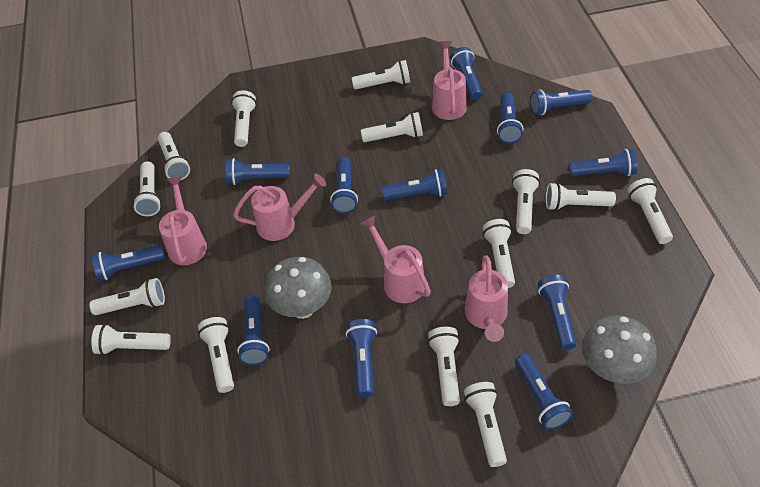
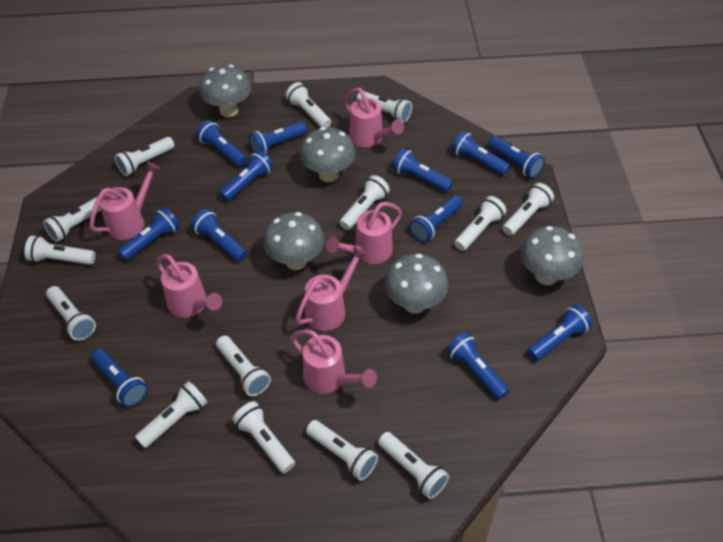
grey mushroom: 2 -> 5
pink watering can: 5 -> 6

